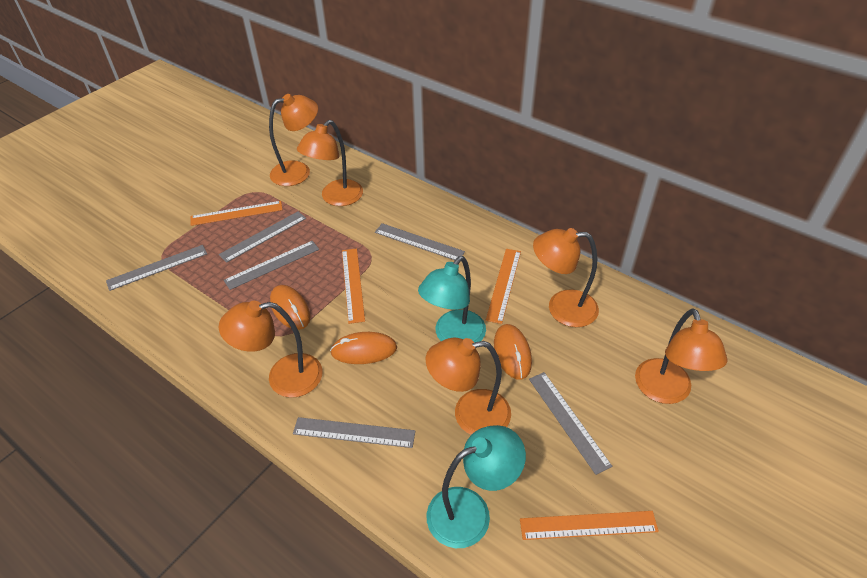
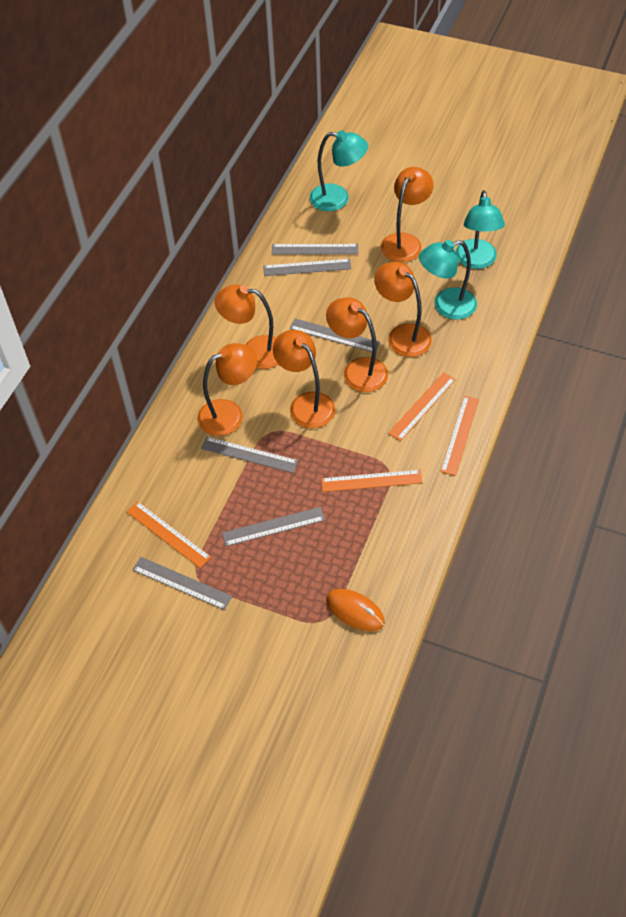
orange mouse: 3 -> 1
turquoise lamp: 2 -> 3

